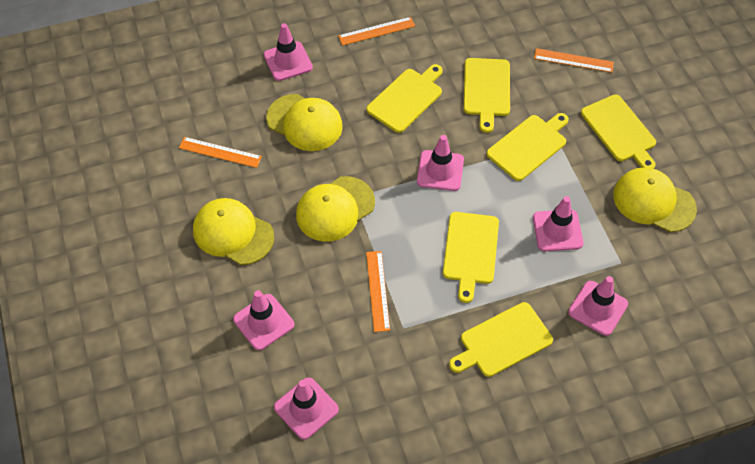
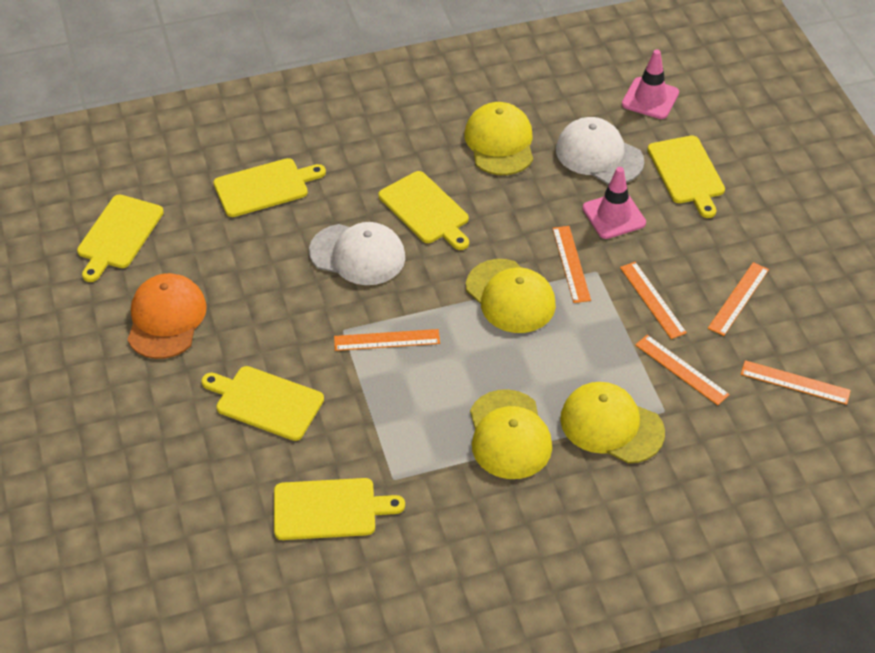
orange cap: 0 -> 1
orange ruler: 4 -> 6
pink traffic cone: 6 -> 2
white cap: 0 -> 2

